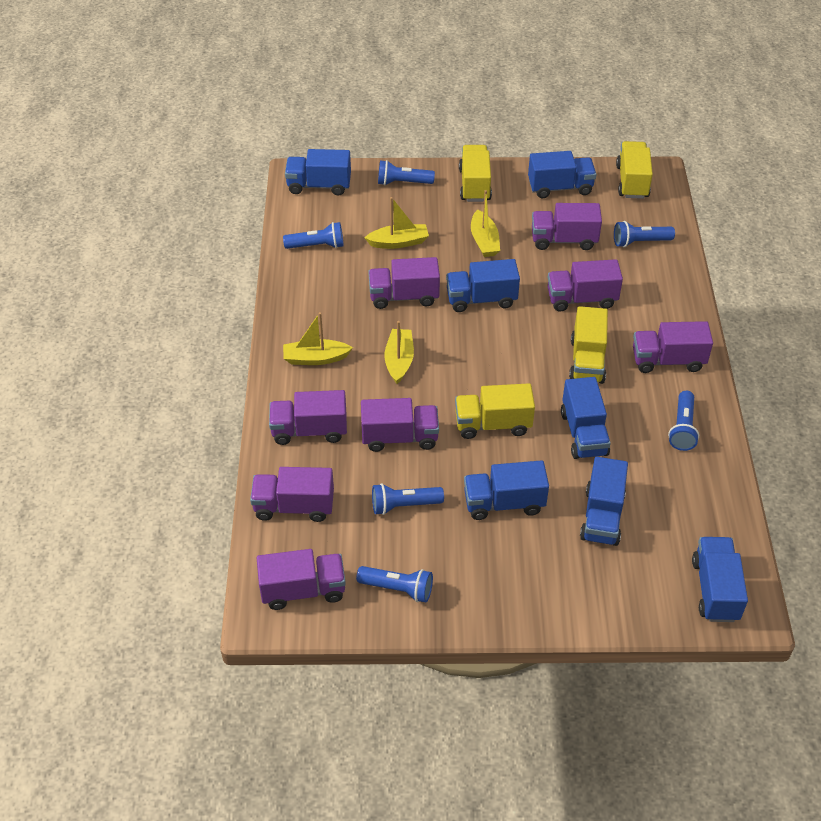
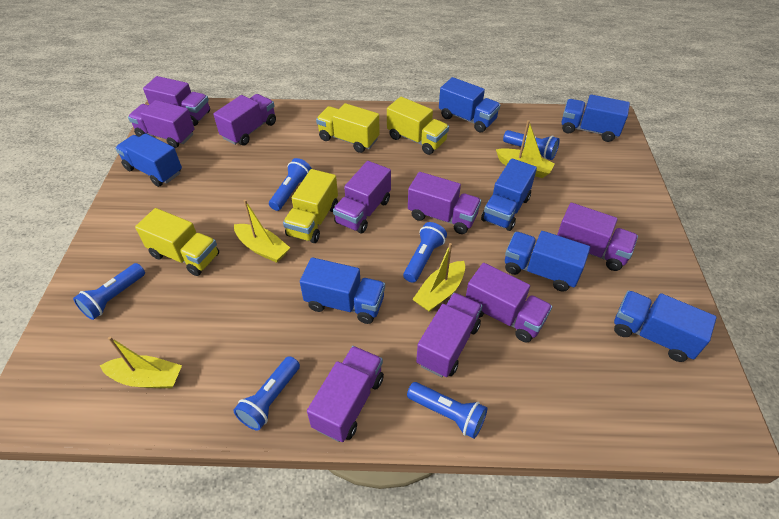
purple truck: 8 -> 9

